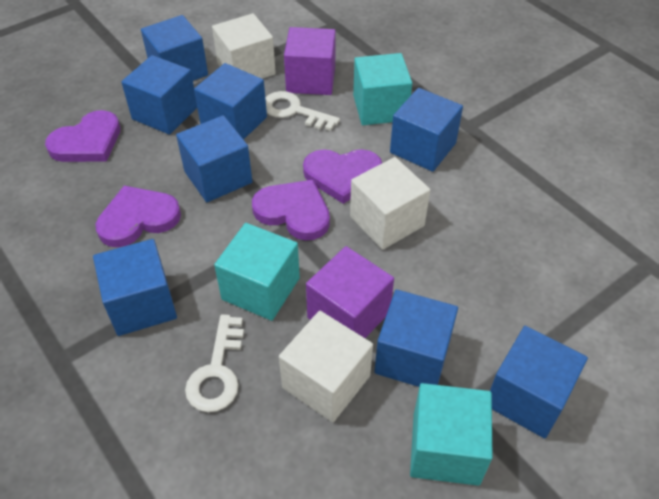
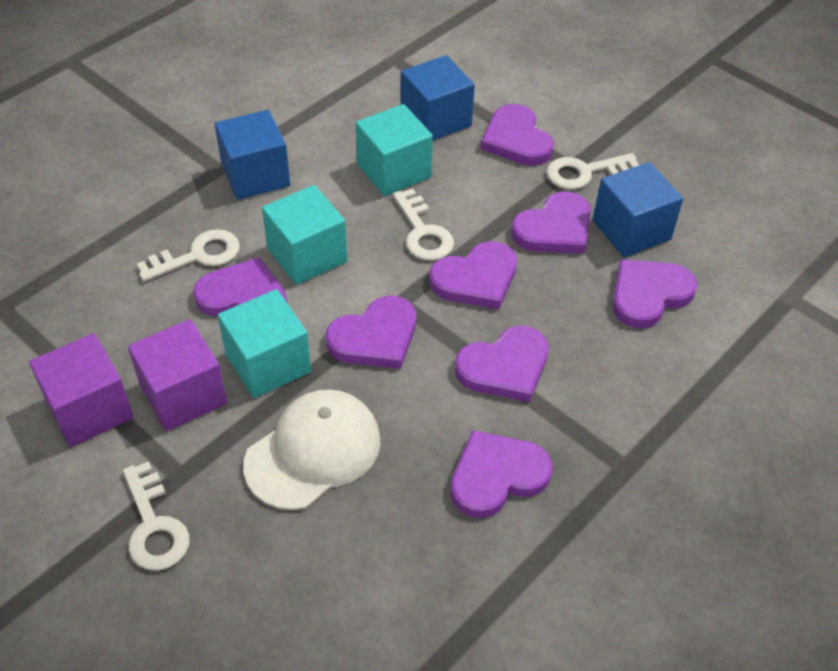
blue cube: 8 -> 3
purple heart: 4 -> 8
white cap: 0 -> 1
white cube: 3 -> 0
white key: 2 -> 4

